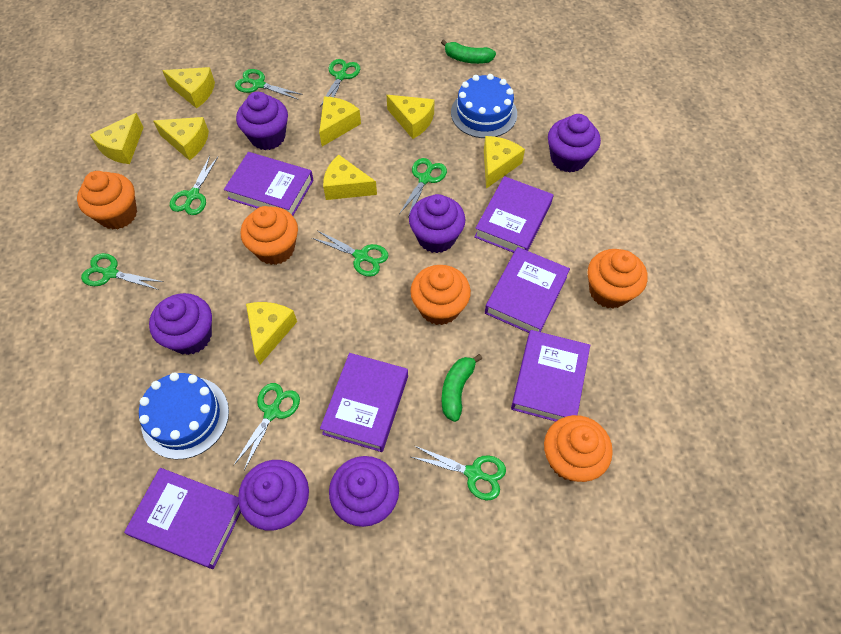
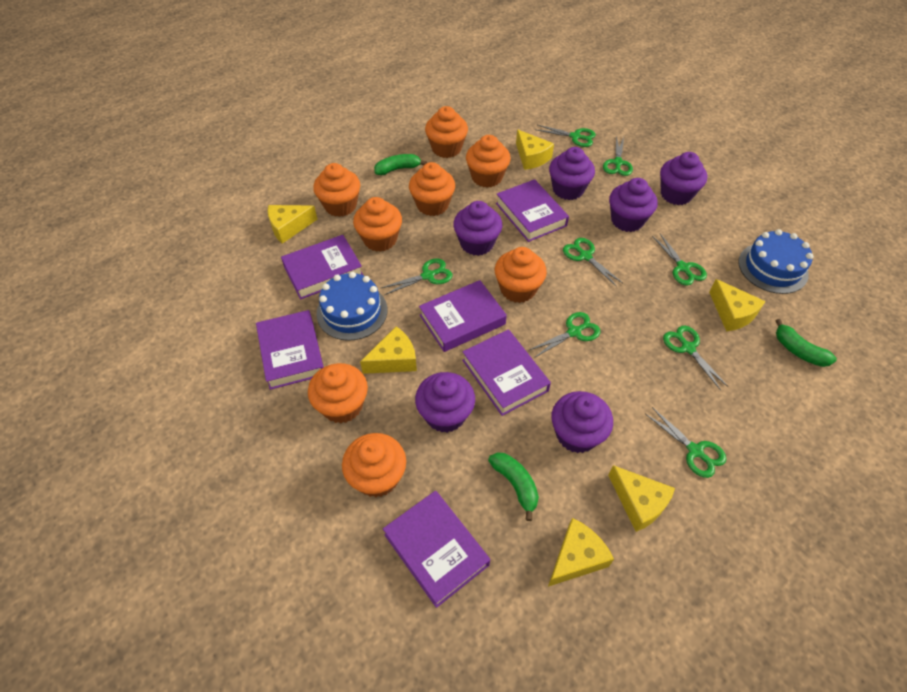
green banana: 2 -> 3
orange cupcake: 5 -> 8
yellow cheese: 8 -> 6

